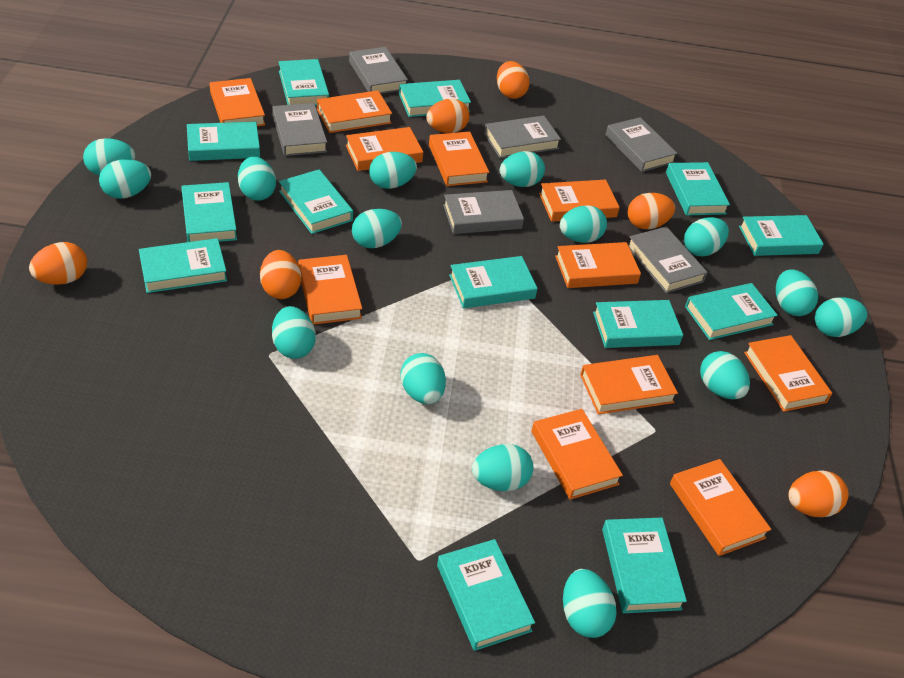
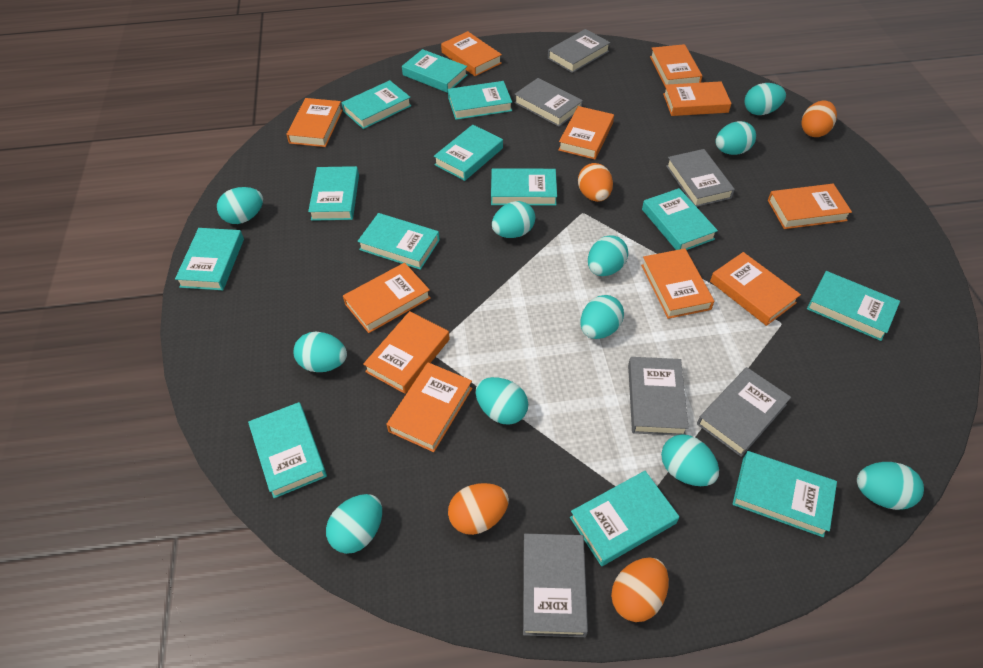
orange egg: 6 -> 4
turquoise egg: 15 -> 11

